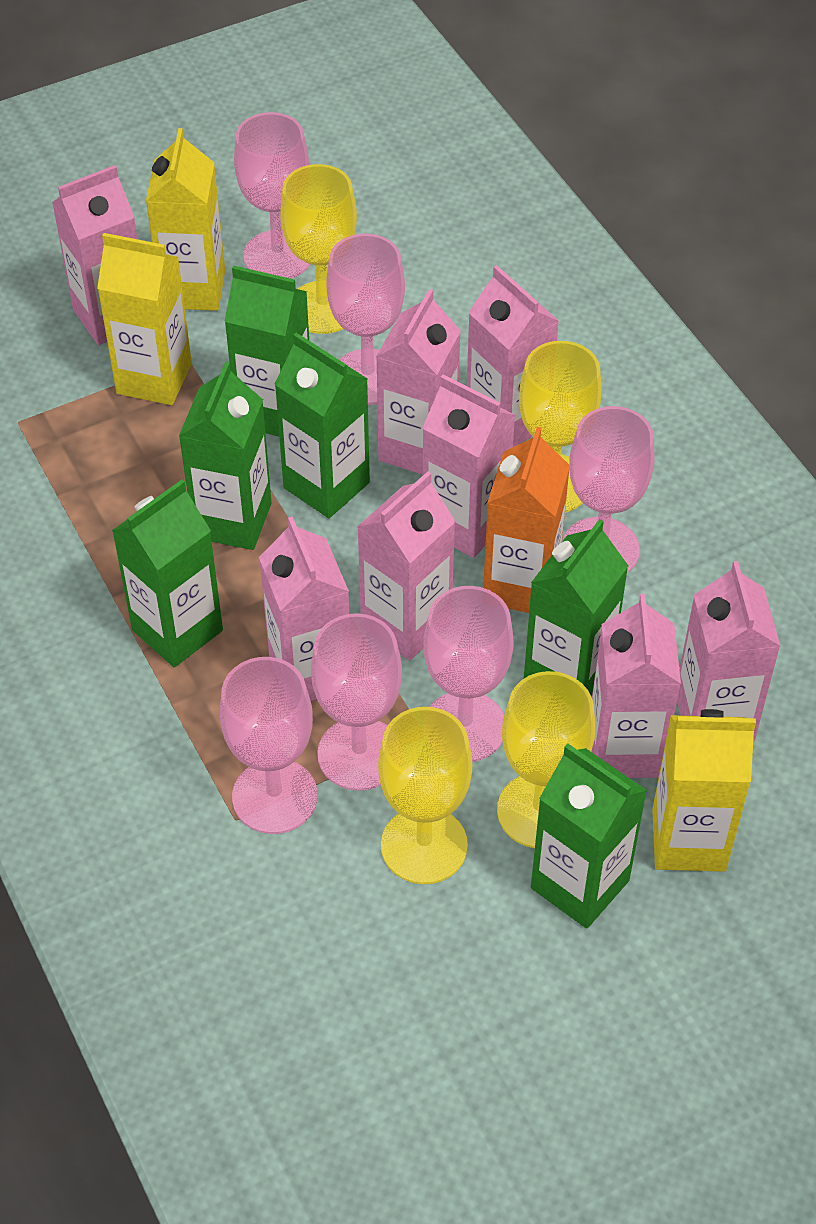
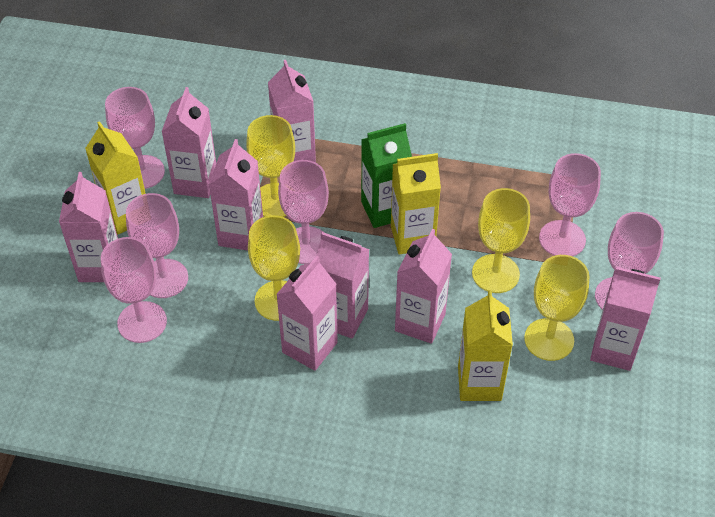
green carton: 6 -> 1
orange carton: 1 -> 0

